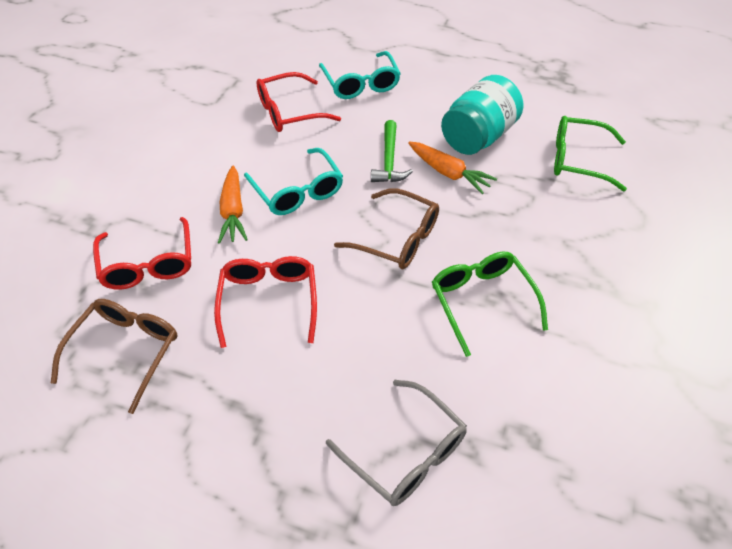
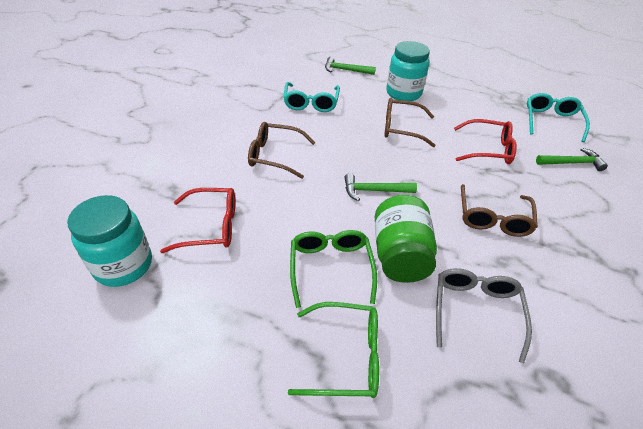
brown glasses: 2 -> 3
green hammer: 1 -> 3
green jar: 0 -> 1
orange carrot: 2 -> 0
red glasses: 3 -> 2
turquoise jar: 1 -> 2

